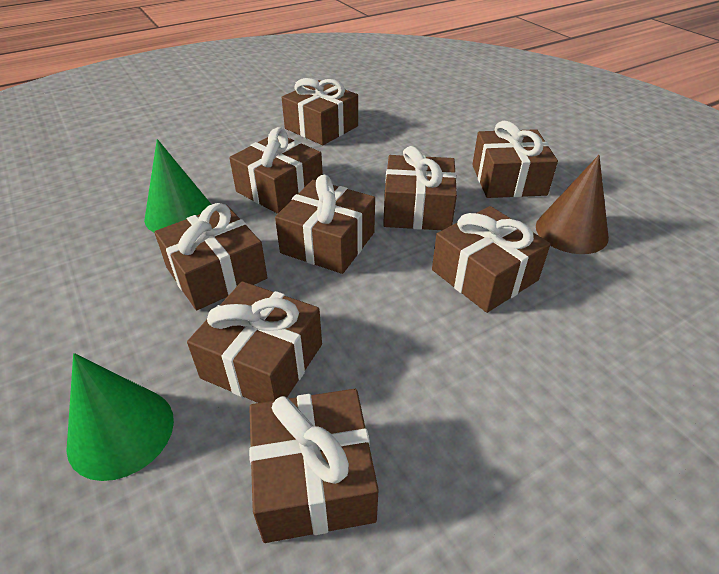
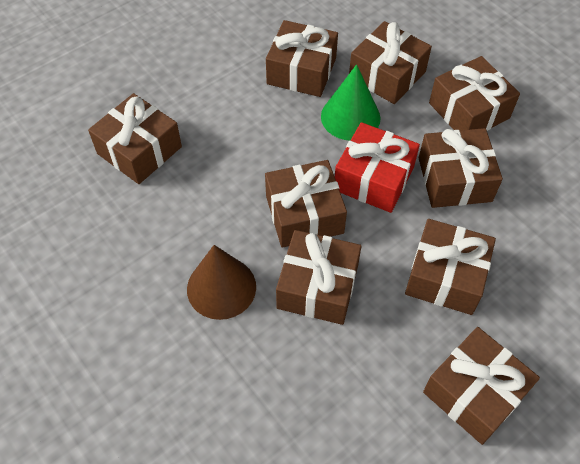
green cone: 2 -> 1
red gift: 0 -> 1

